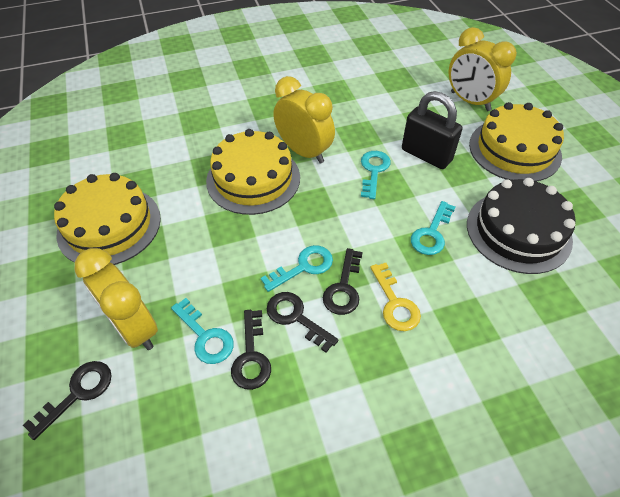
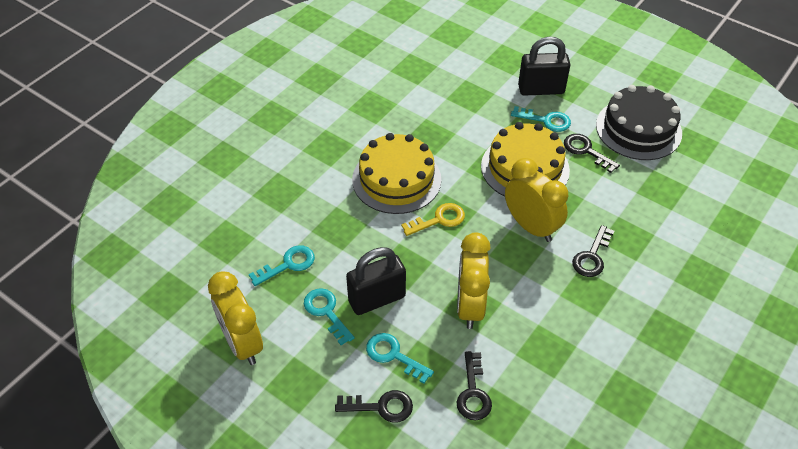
black padlock: 1 -> 2
yellow cake: 3 -> 2

